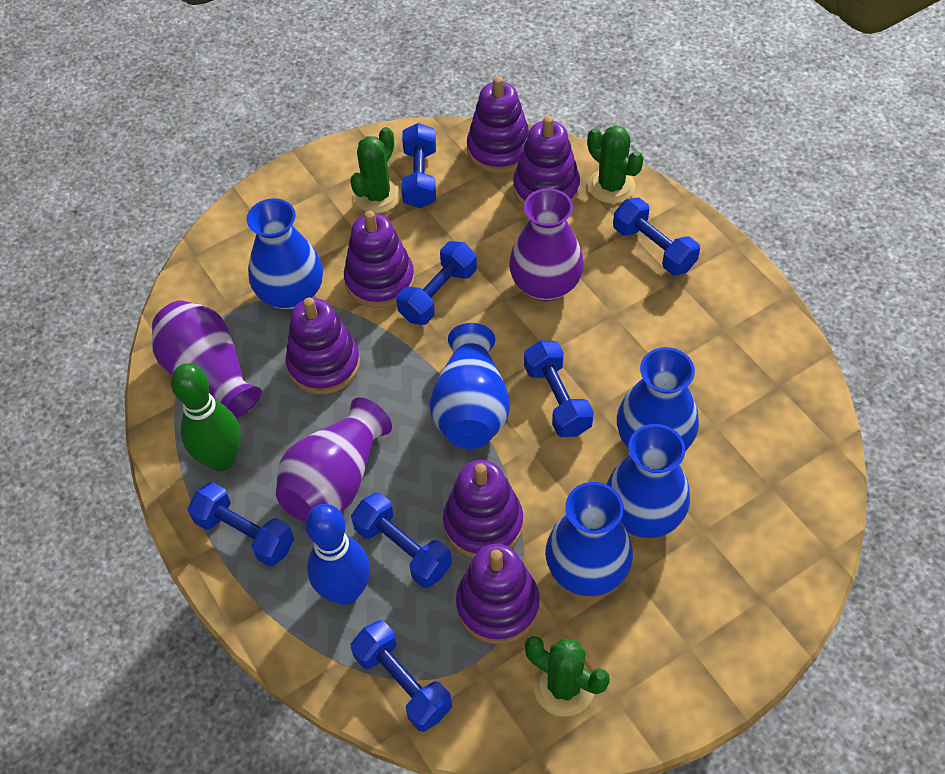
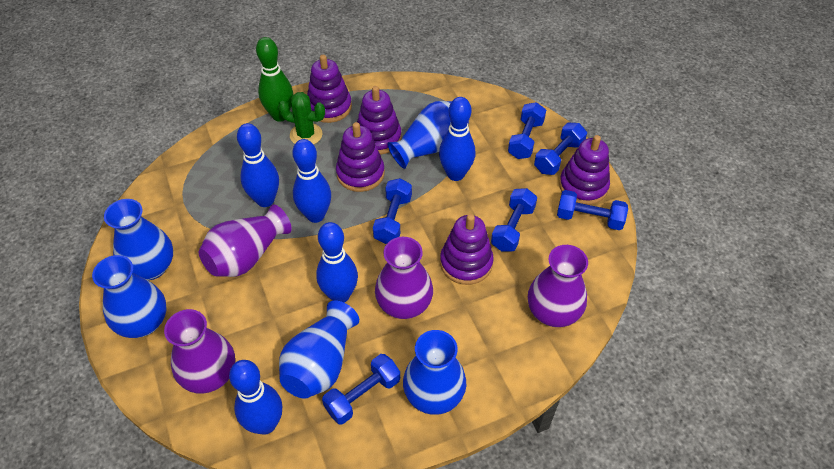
blue bowling pin: 1 -> 5
blue dumbbell: 7 -> 6
green cactus: 3 -> 1
purple stacking toy: 6 -> 5
purple vase: 3 -> 4

